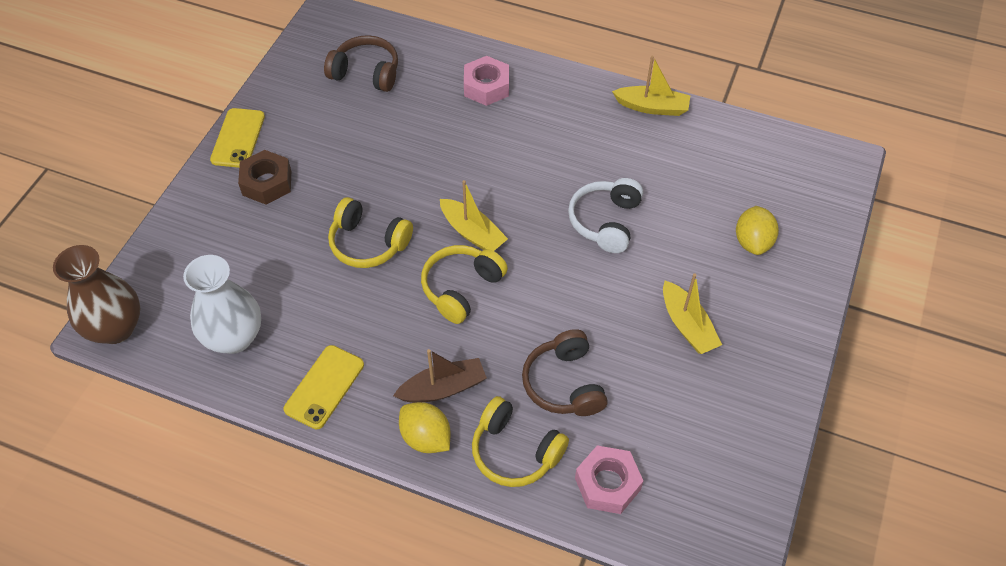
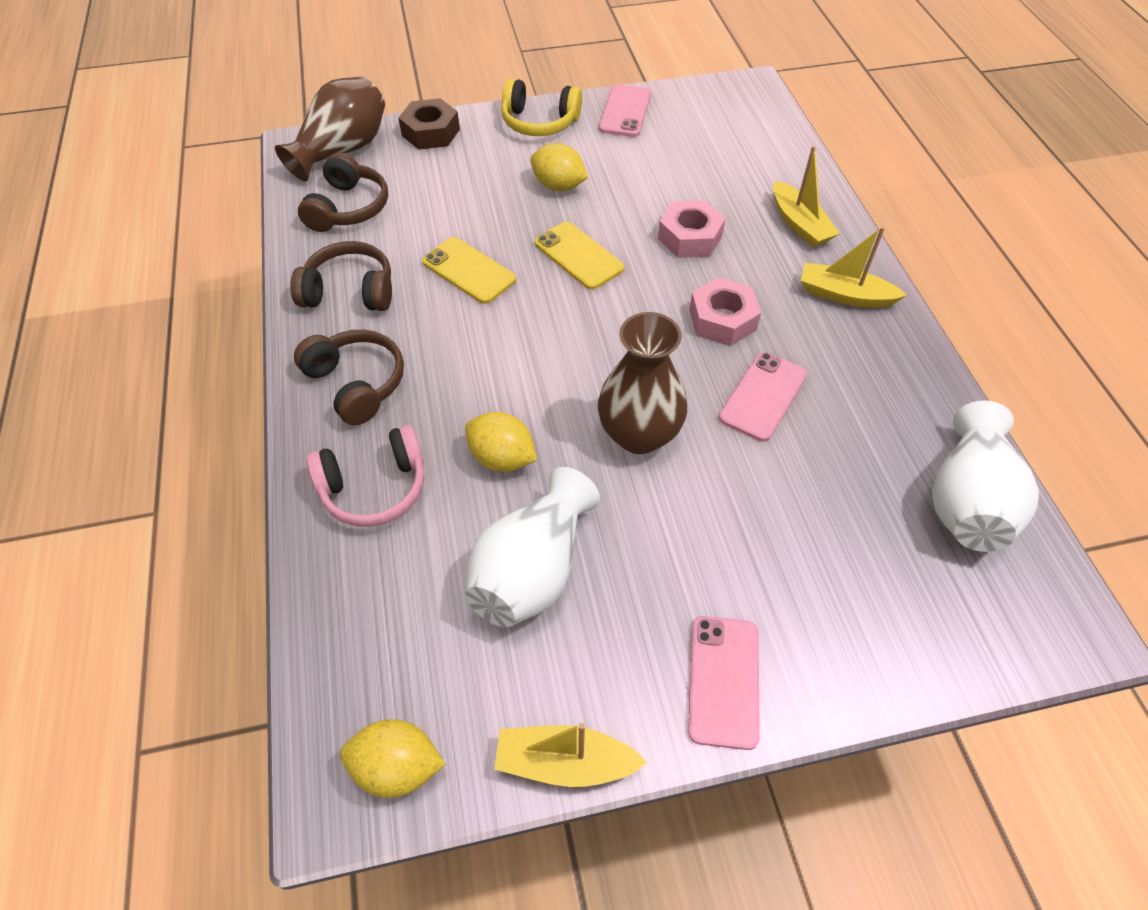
brown boat: 1 -> 0
brown headphones: 2 -> 3
brown vase: 1 -> 2
pink headphones: 0 -> 1
pink phone: 0 -> 3
white headphones: 1 -> 0
white vase: 1 -> 2
yellow headphones: 3 -> 1
yellow lemon: 2 -> 3

